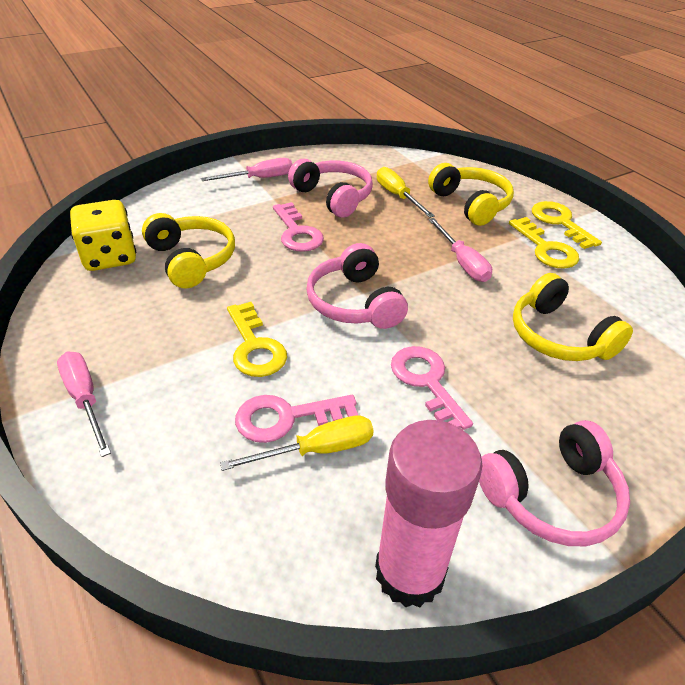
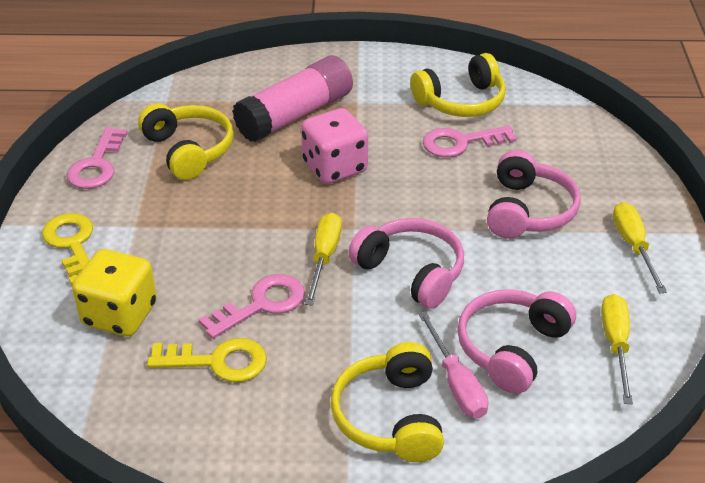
pink dice: 0 -> 1
pink screwdriver: 3 -> 1
yellow key: 3 -> 2
yellow screwdriver: 2 -> 3

